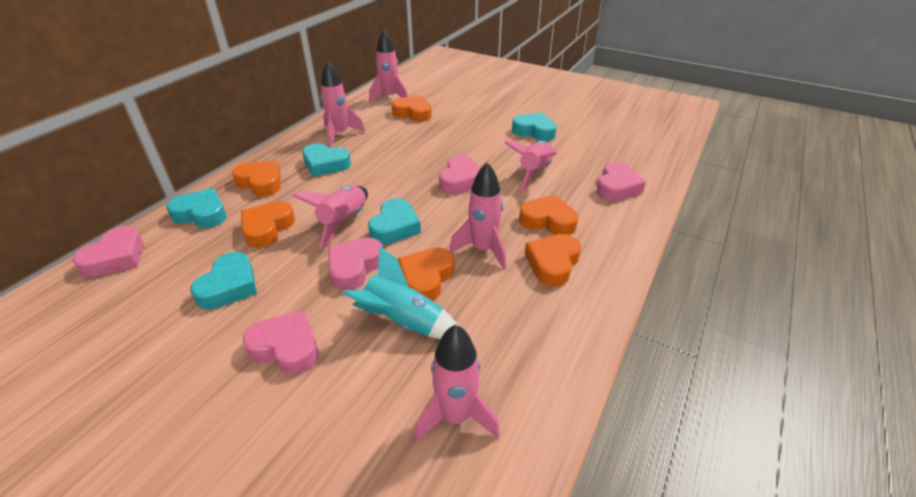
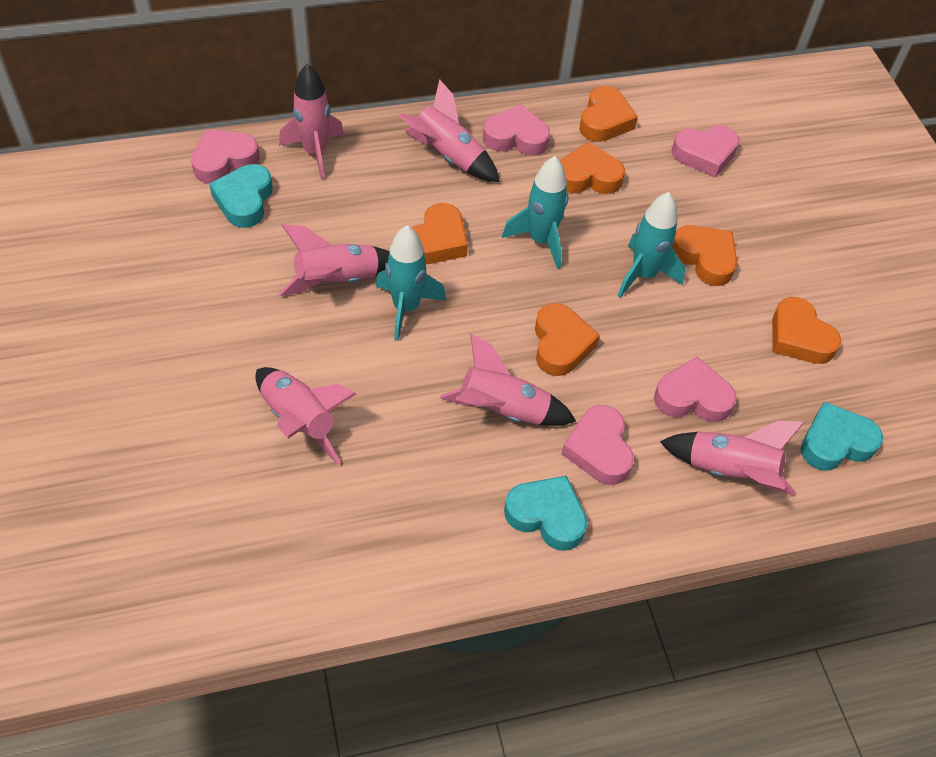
turquoise heart: 5 -> 3
turquoise rocket: 1 -> 3

